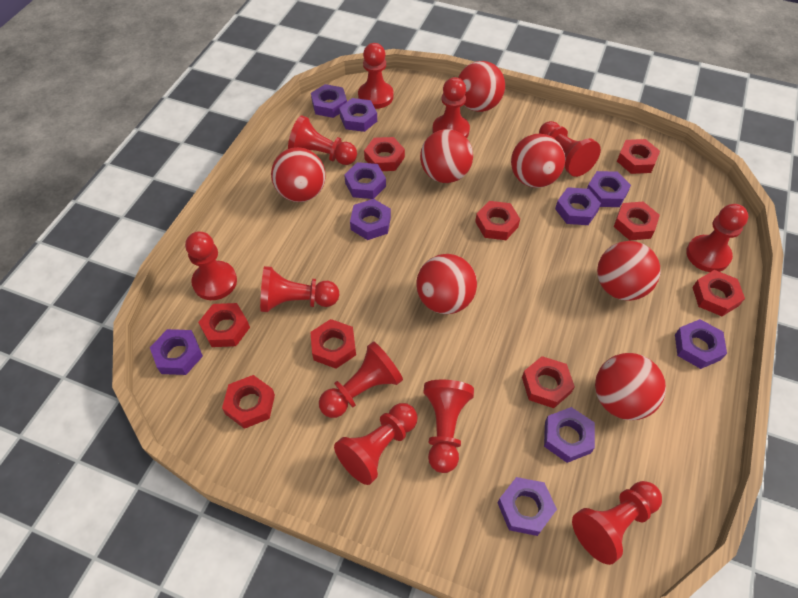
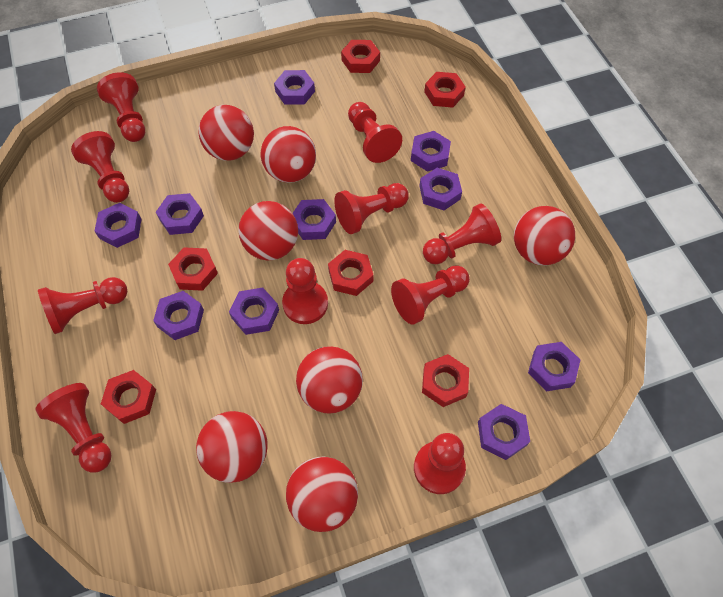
red nut: 9 -> 6
red pawn: 11 -> 10

